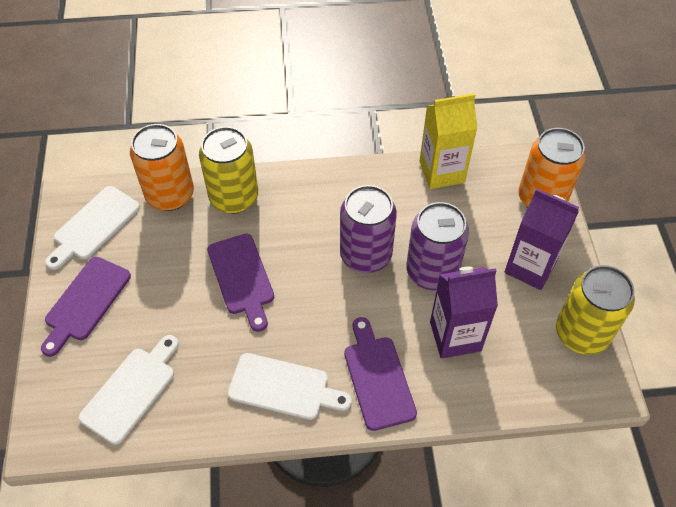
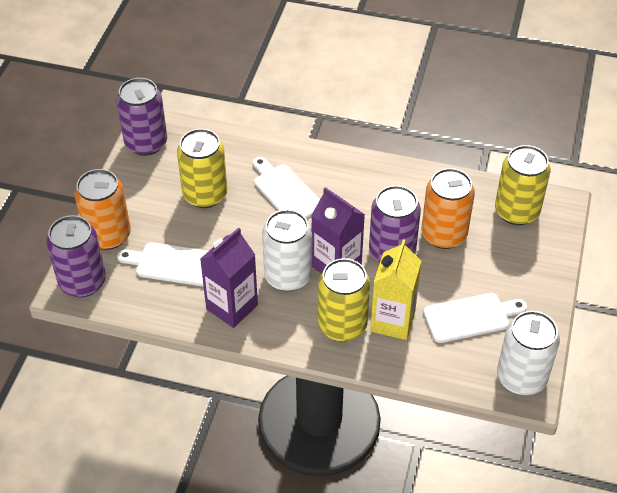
purple can: 2 -> 3
purple cutting board: 3 -> 0
white can: 0 -> 2
yellow can: 2 -> 3

